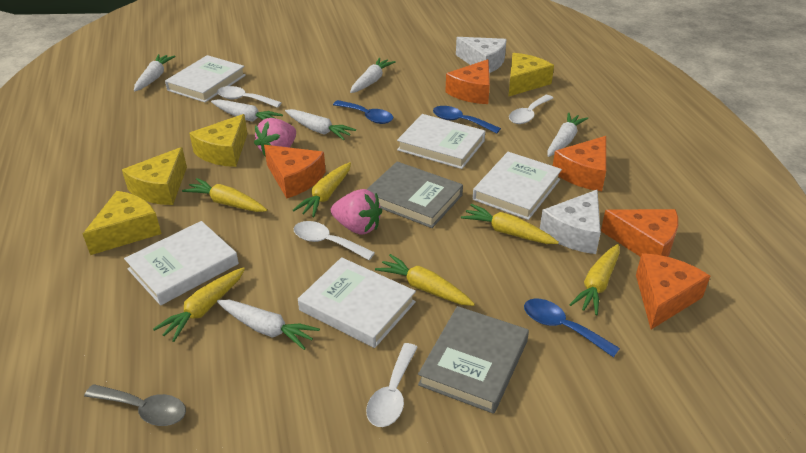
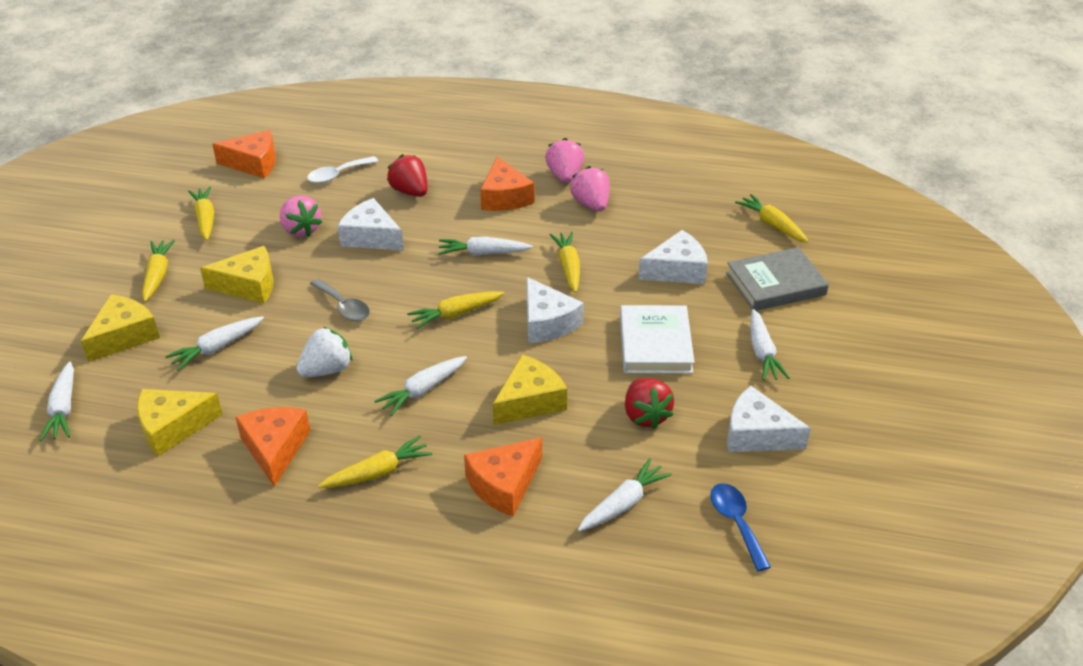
blue spoon: 3 -> 1
grey book: 2 -> 1
orange cheese: 5 -> 4
pink strawberry: 2 -> 3
red strawberry: 0 -> 2
white book: 5 -> 1
white cheese: 2 -> 4
white spoon: 4 -> 1
white strawberry: 0 -> 1

